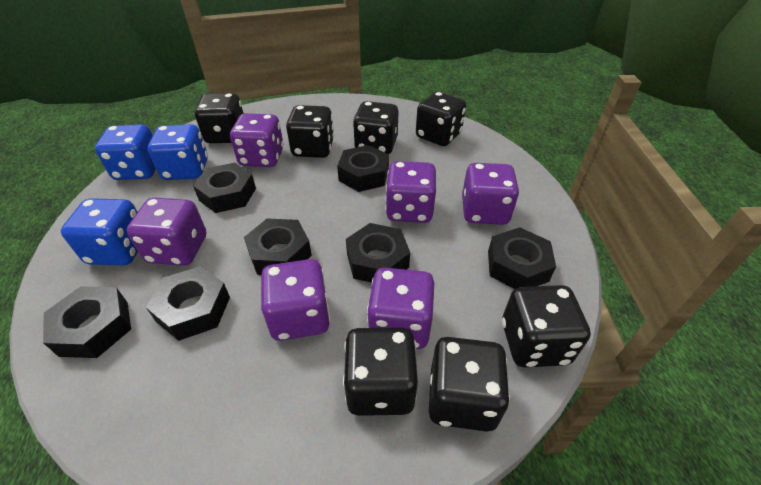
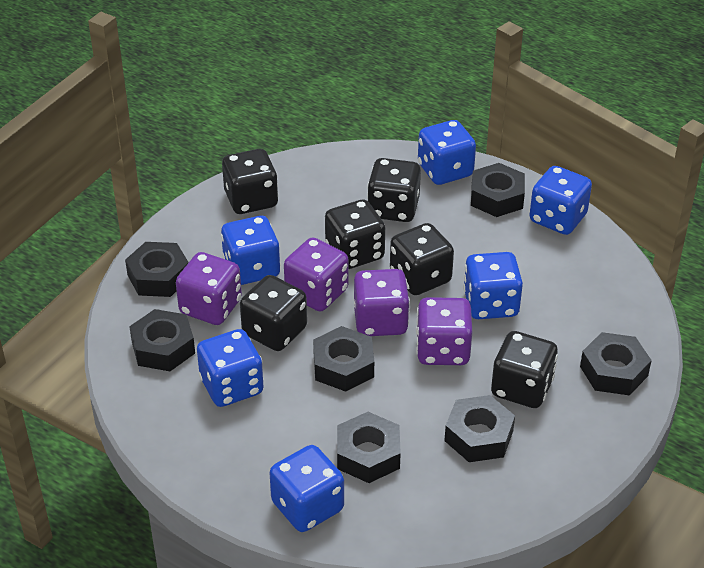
black dice: 7 -> 6
blue dice: 3 -> 6
purple dice: 6 -> 4

